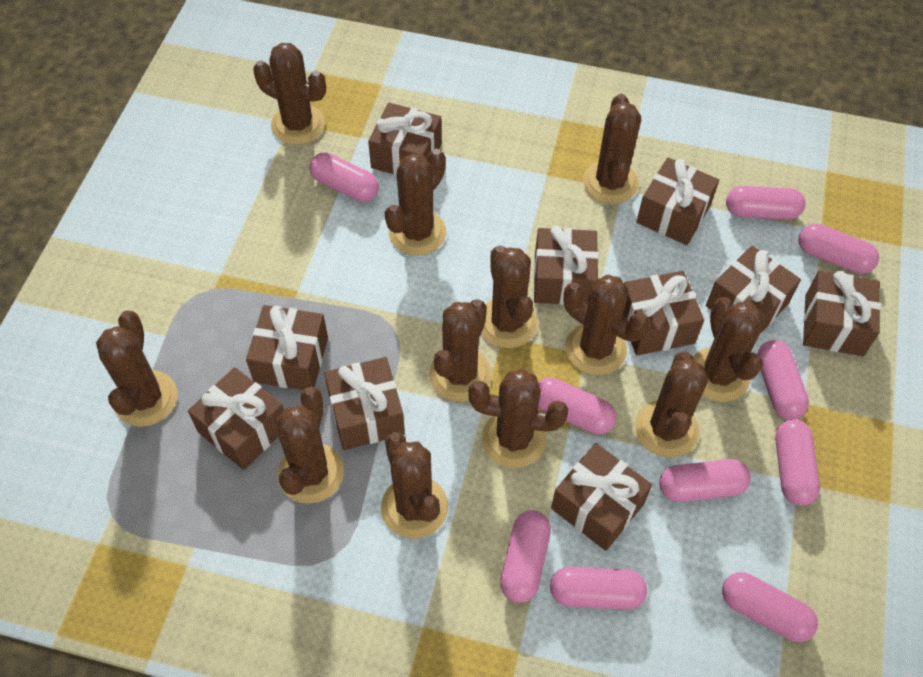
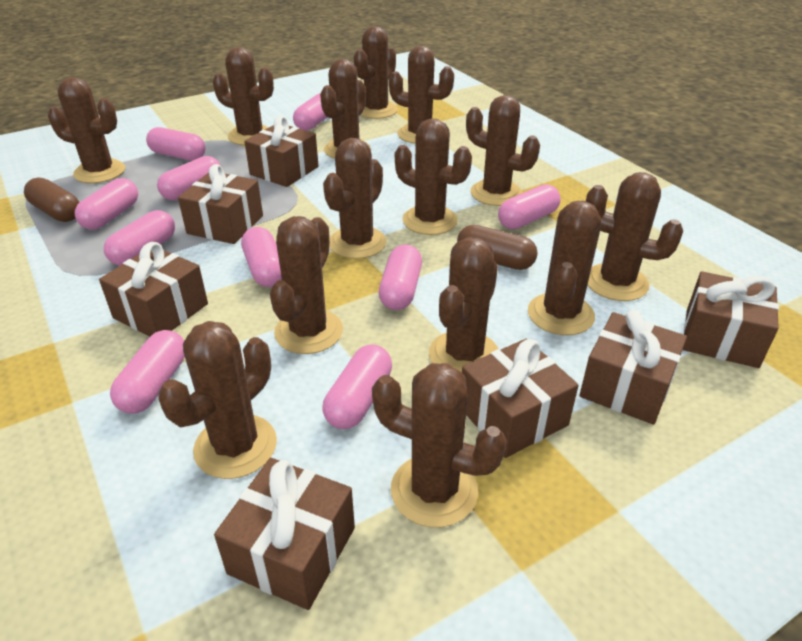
brown cactus: 12 -> 14
brown capsule: 0 -> 2
brown gift: 10 -> 7

